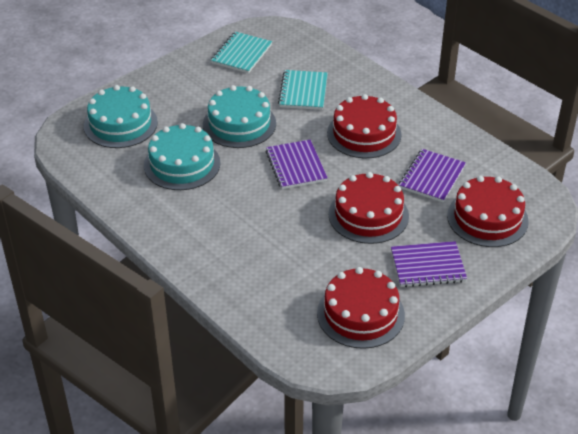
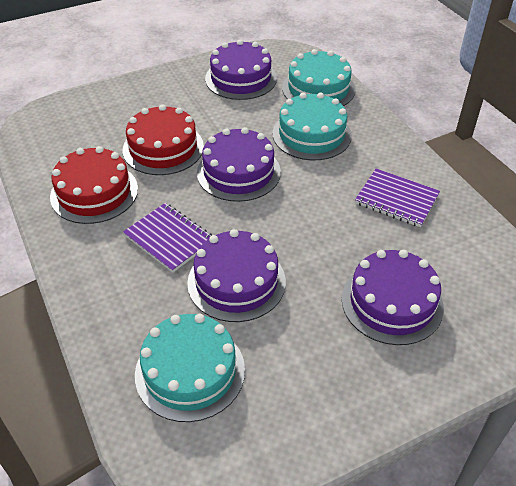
purple cake: 0 -> 4
purple notebook: 3 -> 2
red cake: 4 -> 2
turquoise notebook: 2 -> 0

